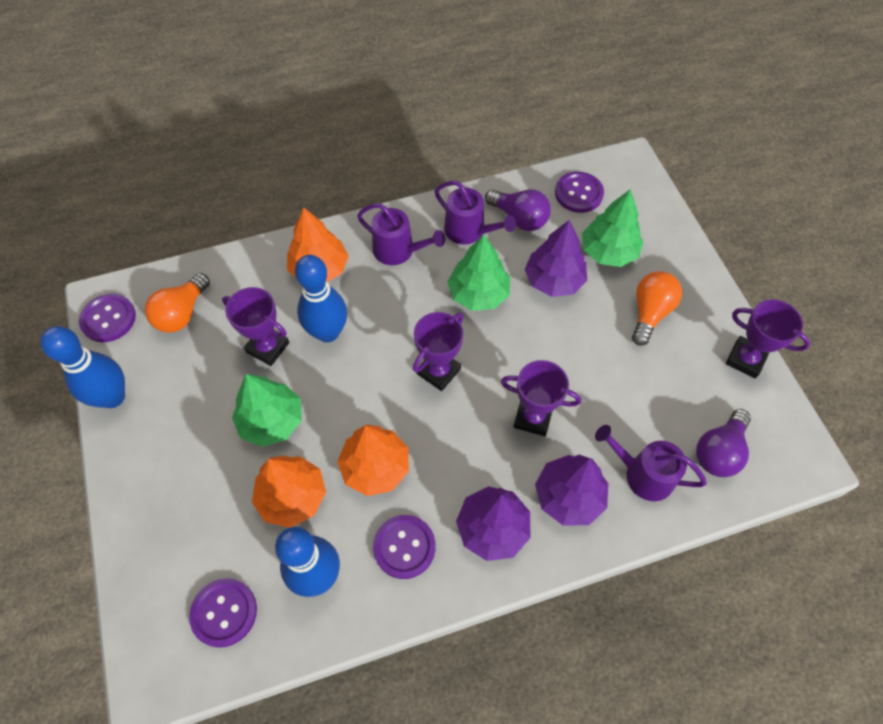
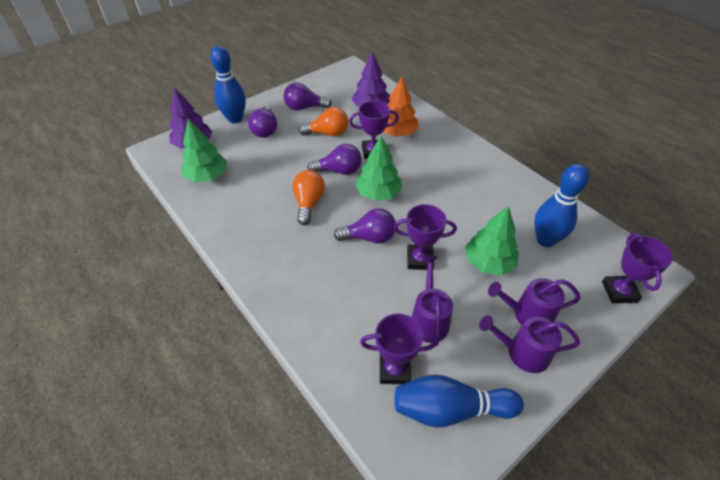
orange tree: 3 -> 1
purple button: 4 -> 0
purple light bulb: 2 -> 4
purple tree: 3 -> 2

